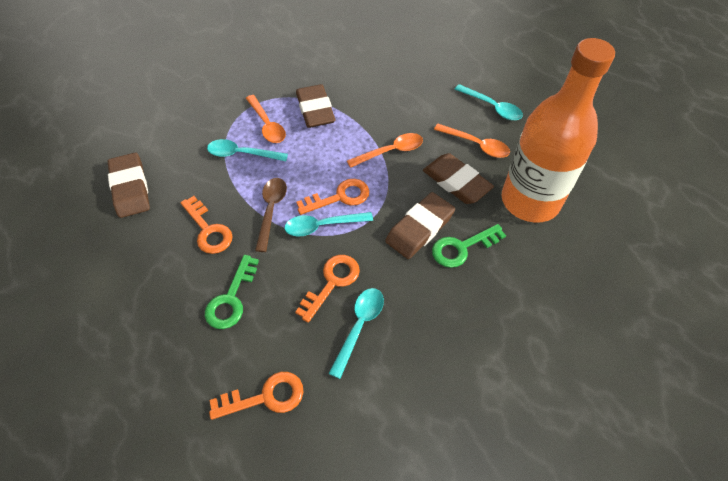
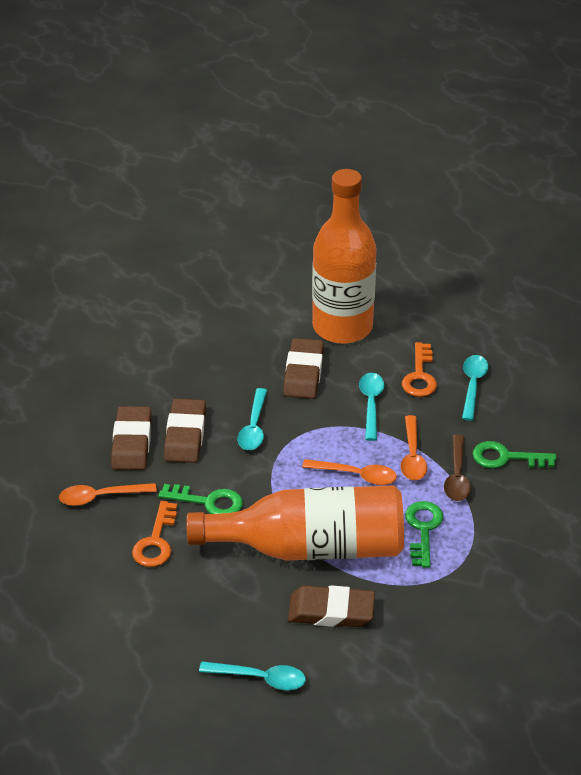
green key: 2 -> 3
orange bottle: 1 -> 2
orange key: 4 -> 2

